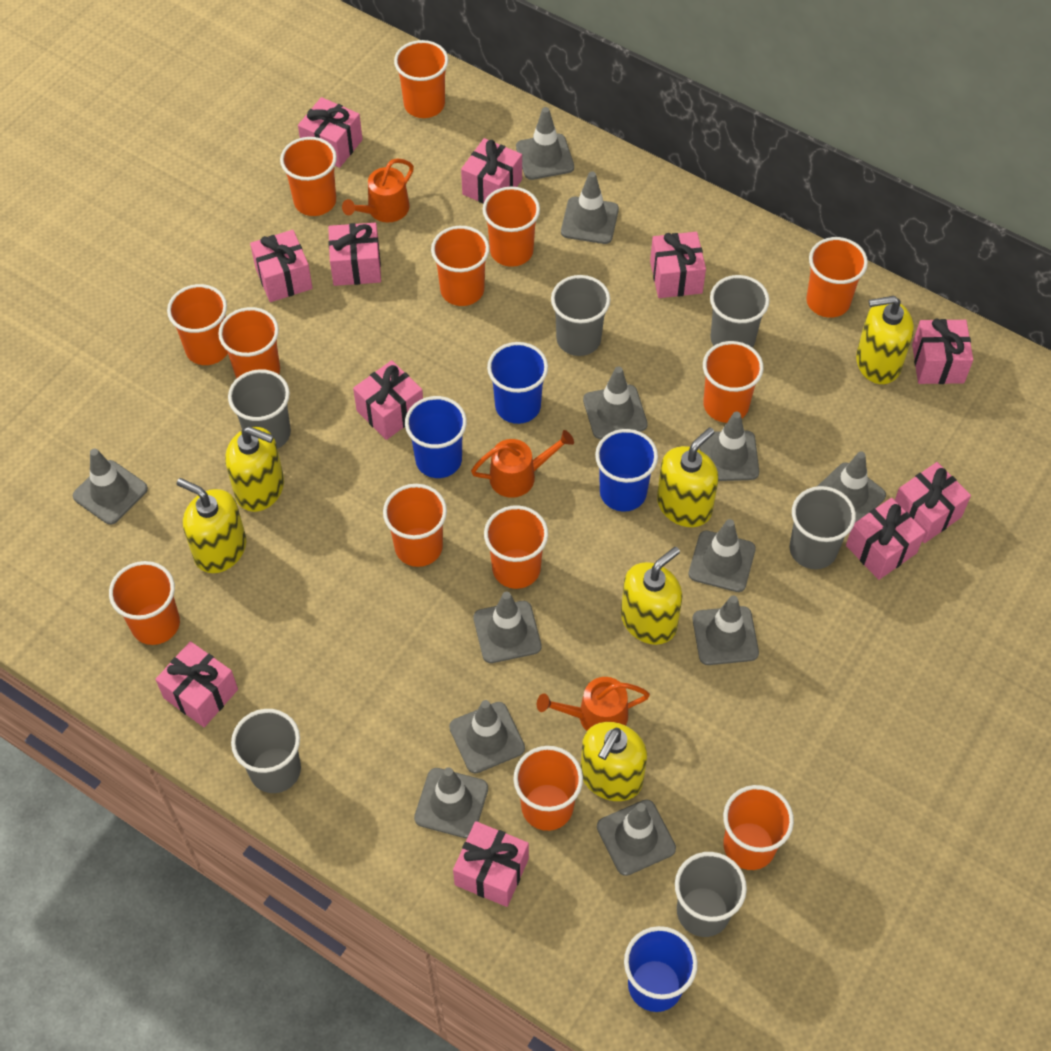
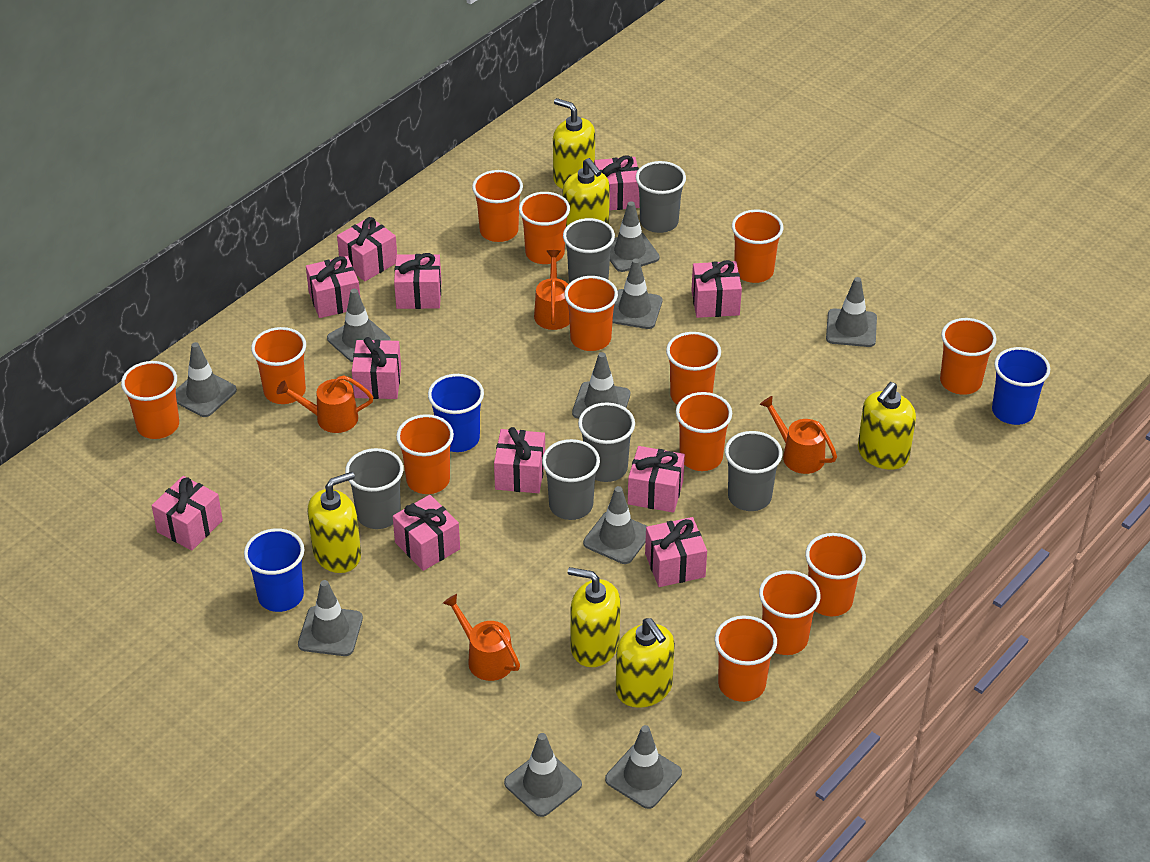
blue cup: 4 -> 3
grey traffic cone: 12 -> 10
orange watering can: 3 -> 4

